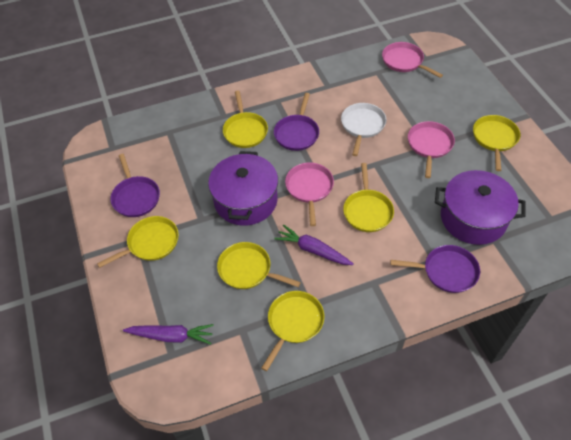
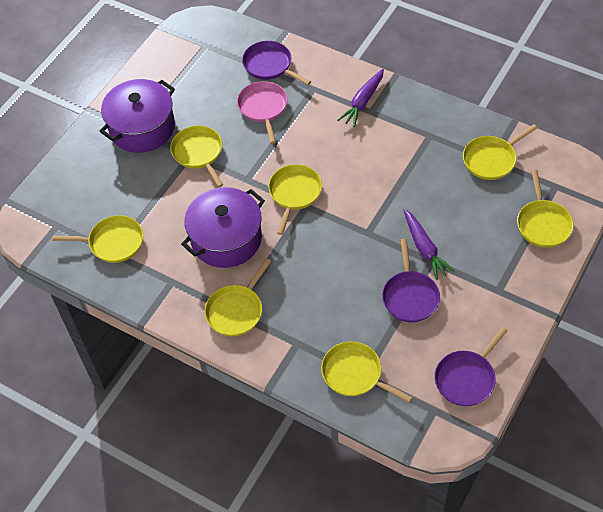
pink pan: 3 -> 1
white pan: 1 -> 0
yellow pan: 6 -> 7

